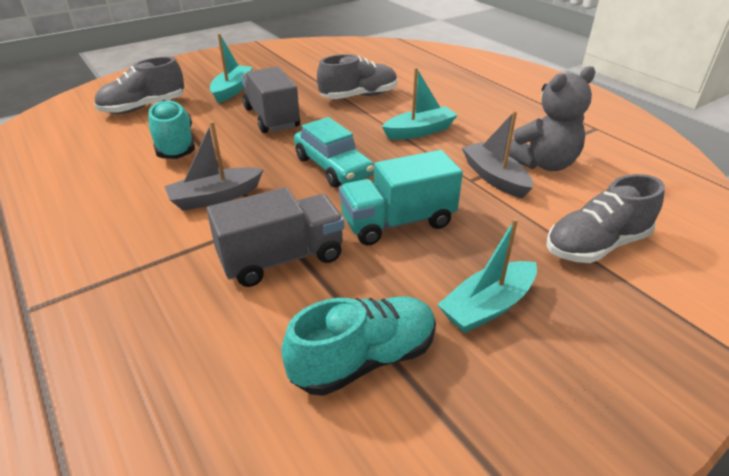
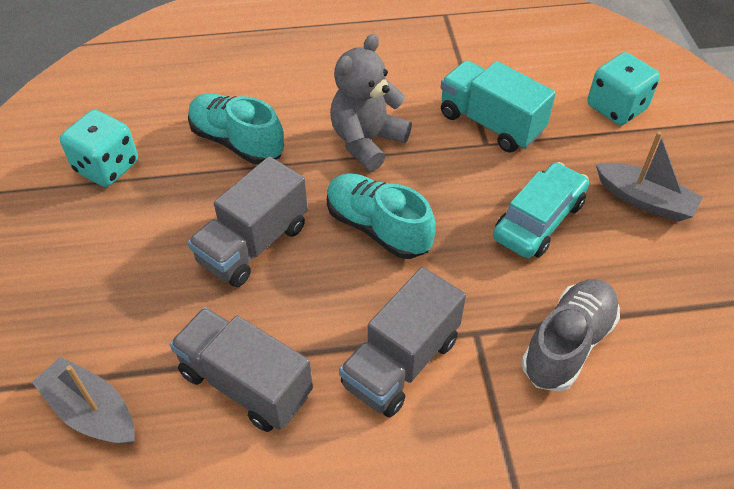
grey shoe: 3 -> 1
grey truck: 2 -> 3
turquoise boat: 3 -> 0
turquoise dice: 0 -> 2

